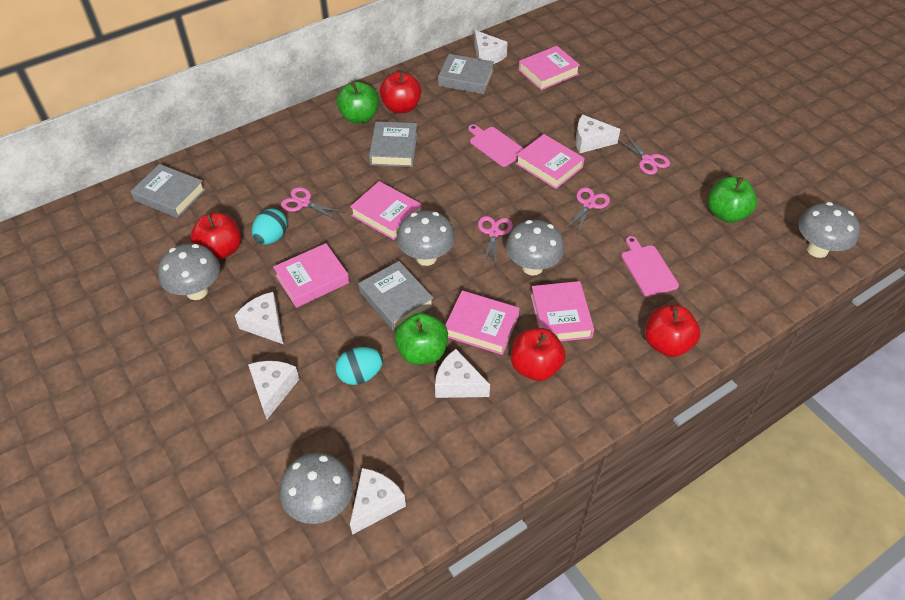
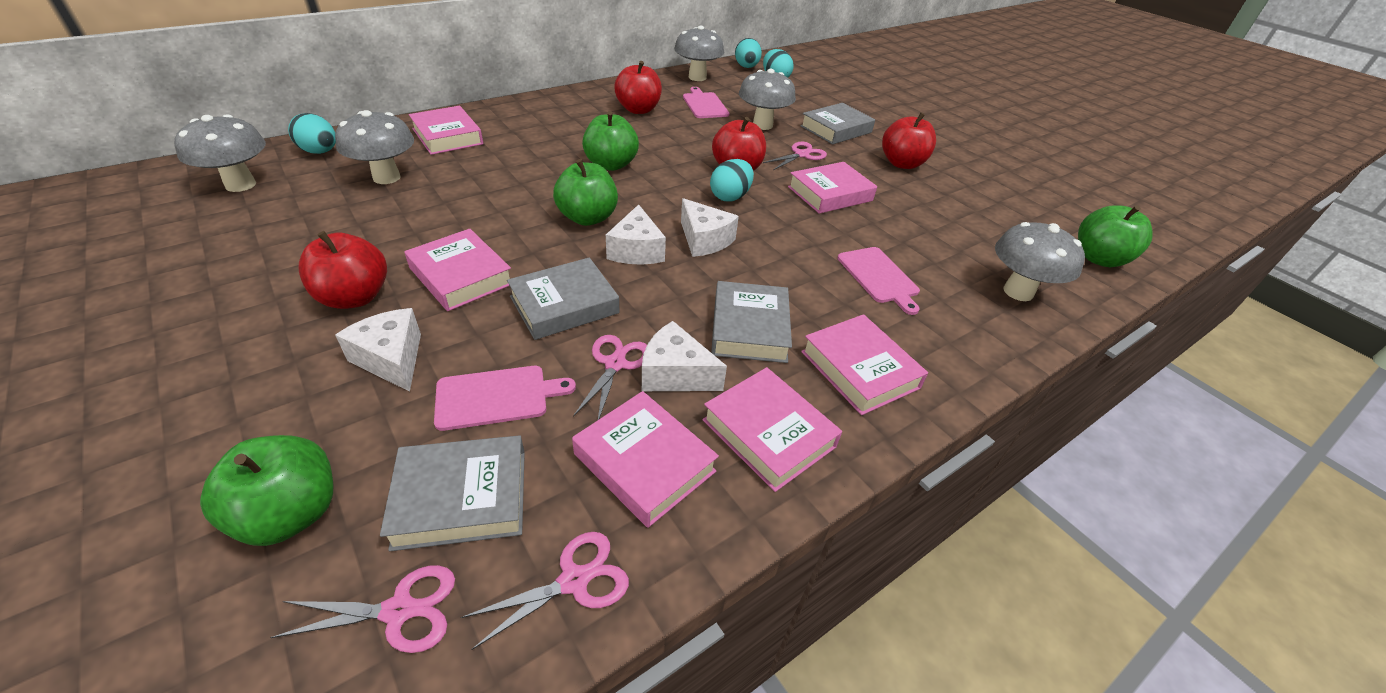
green apple: 3 -> 4
pink cutting board: 2 -> 3
turquoise egg: 2 -> 4
white cheese: 6 -> 4

